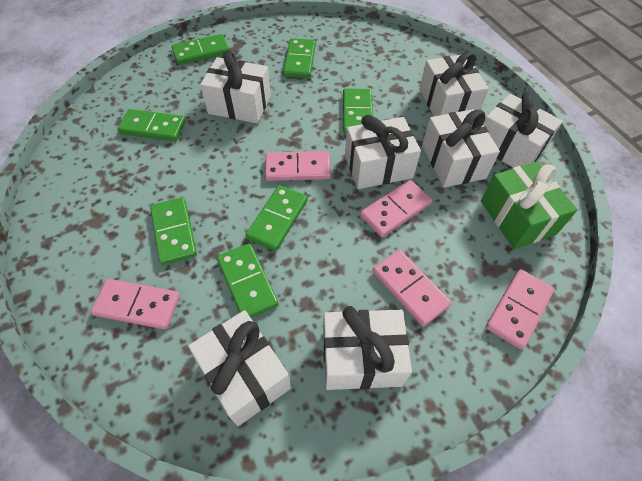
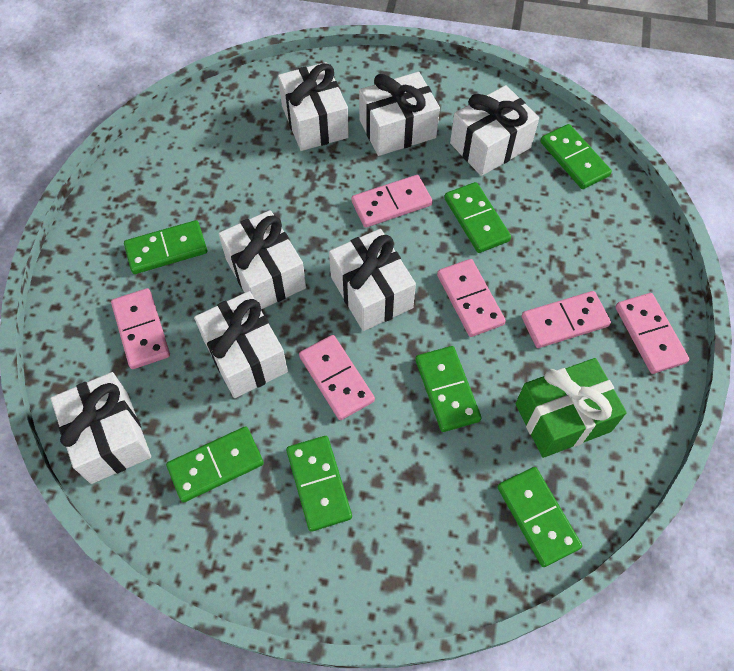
pink domino: 5 -> 6

